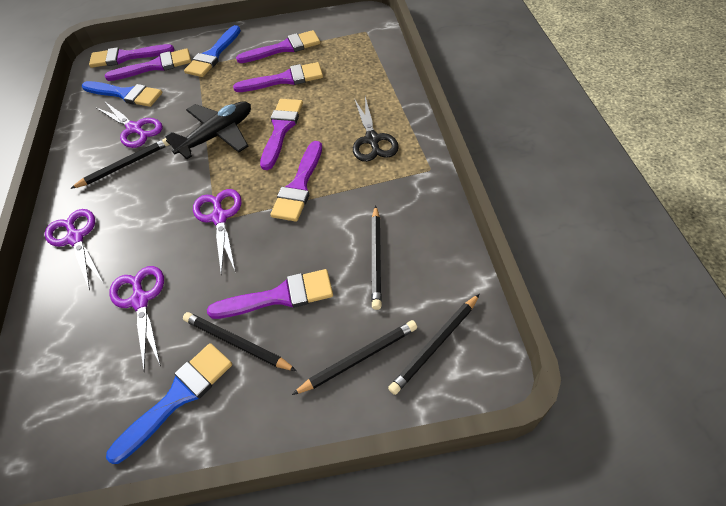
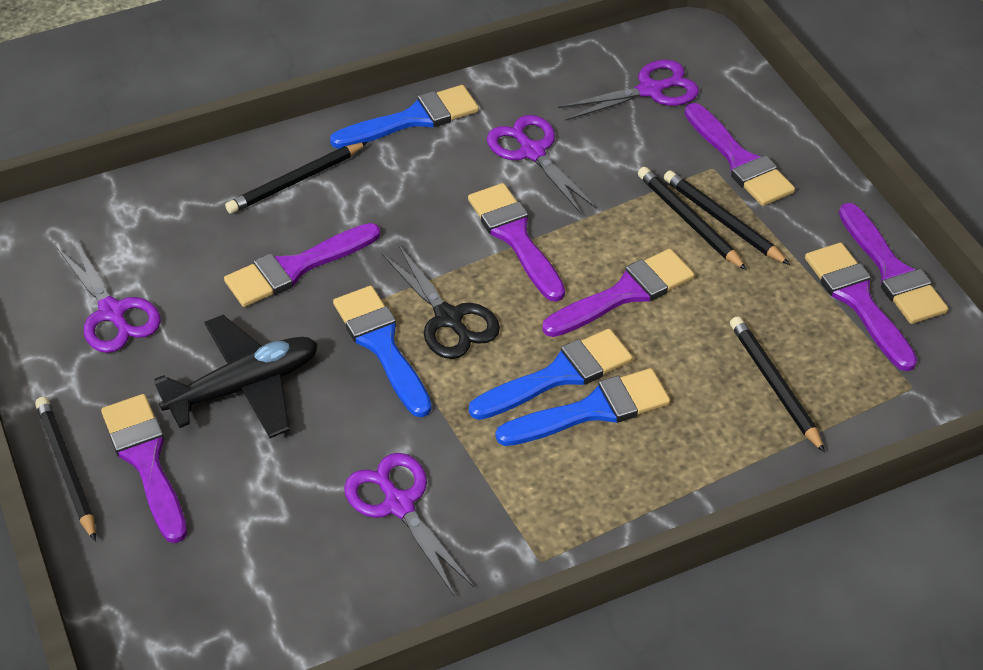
blue brush: 3 -> 4

